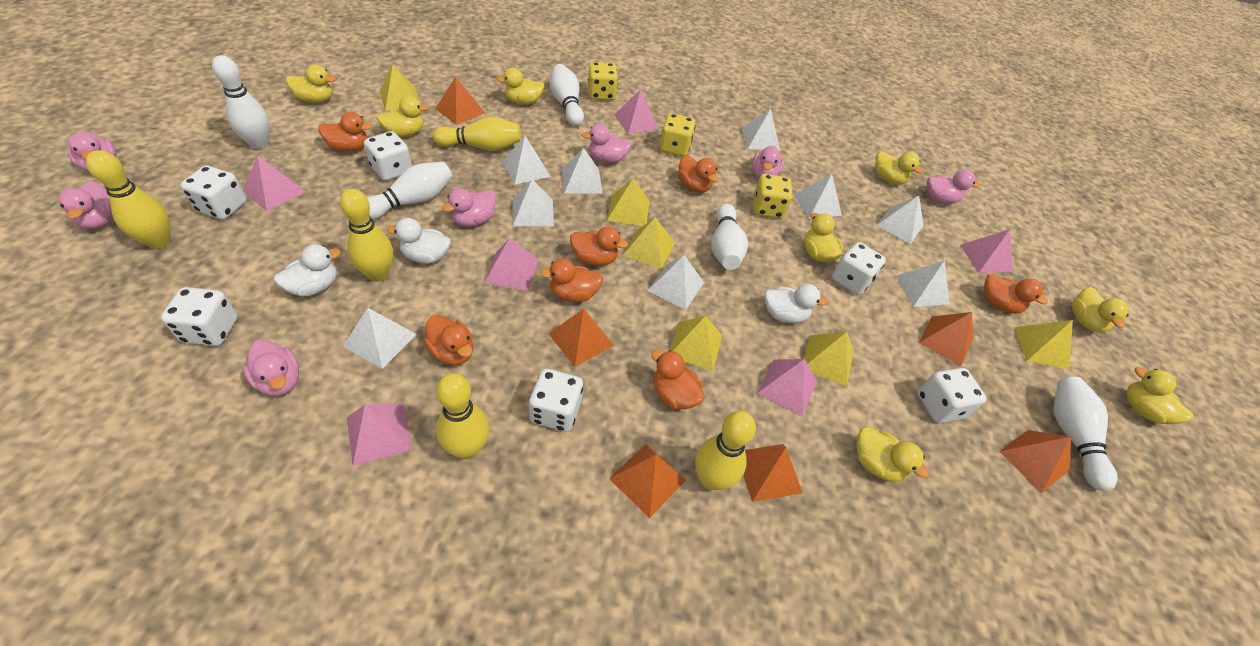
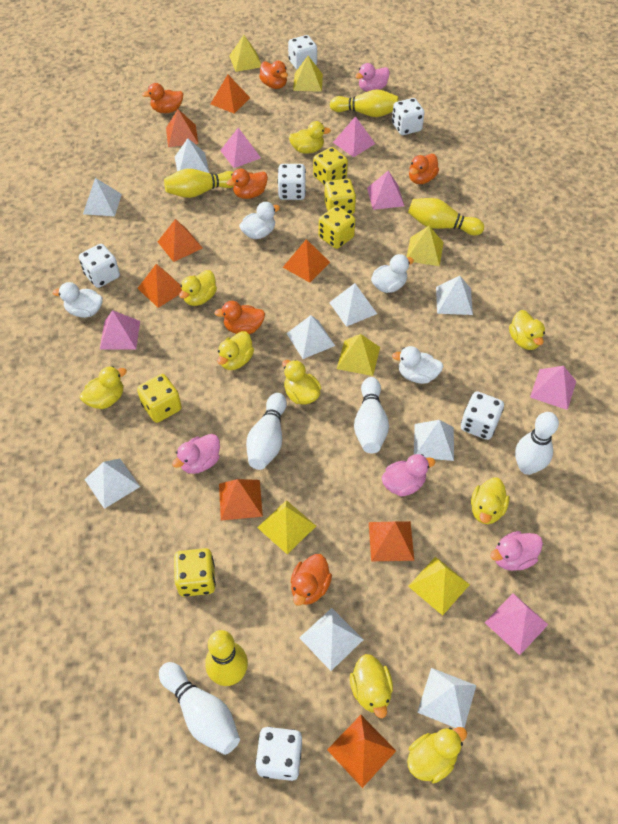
orange duck: 7 -> 6
orange pyramid: 6 -> 8
pink duck: 7 -> 4
white bowling pin: 5 -> 4
white duck: 3 -> 4
yellow bowling pin: 5 -> 4
yellow dice: 3 -> 5
yellow duck: 8 -> 9

